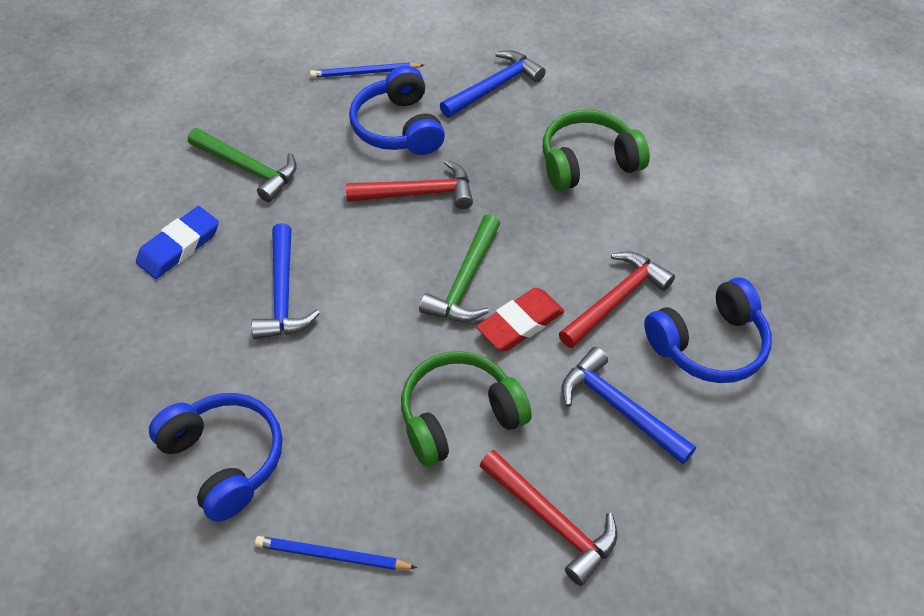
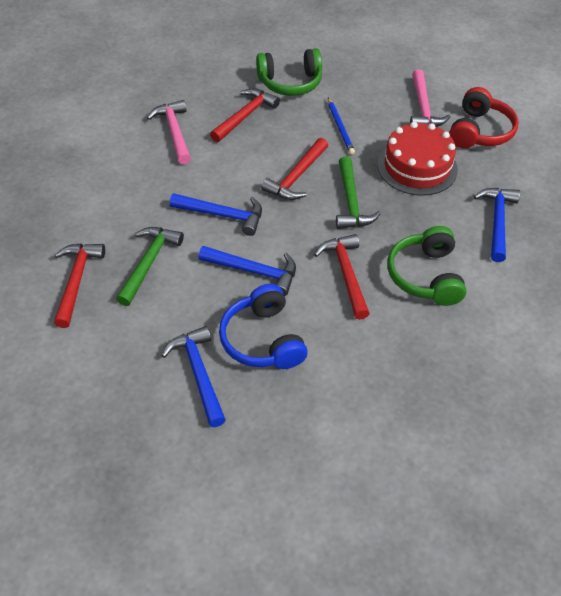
blue eraser: 1 -> 0
blue hammer: 3 -> 4
blue headphones: 3 -> 1
blue pencil: 2 -> 1
pink hammer: 0 -> 2
red cake: 0 -> 1
red eraser: 1 -> 0
red hammer: 3 -> 4
red headphones: 0 -> 1

